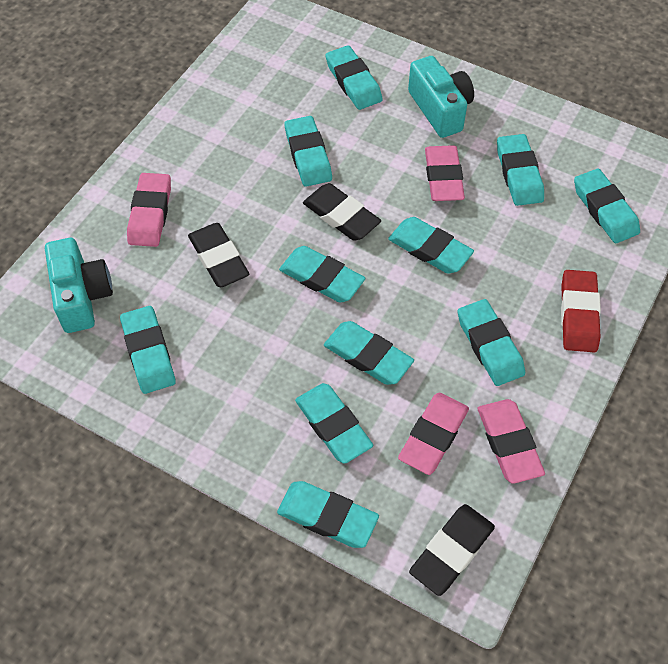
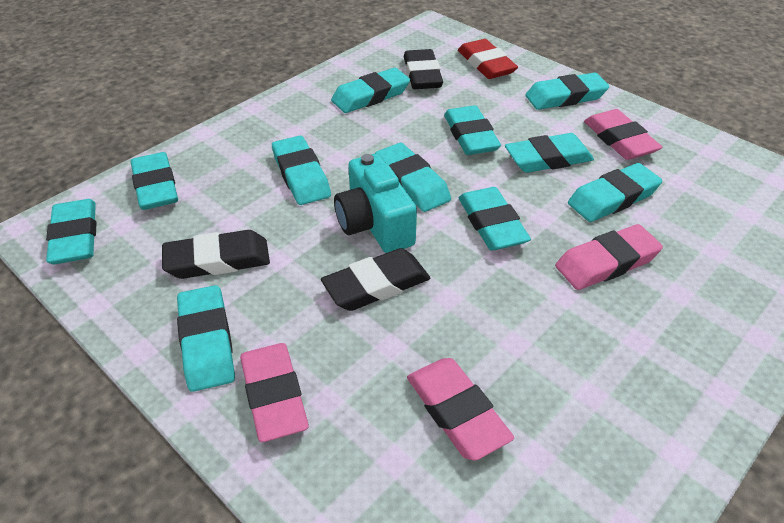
turquoise camera: 2 -> 1

